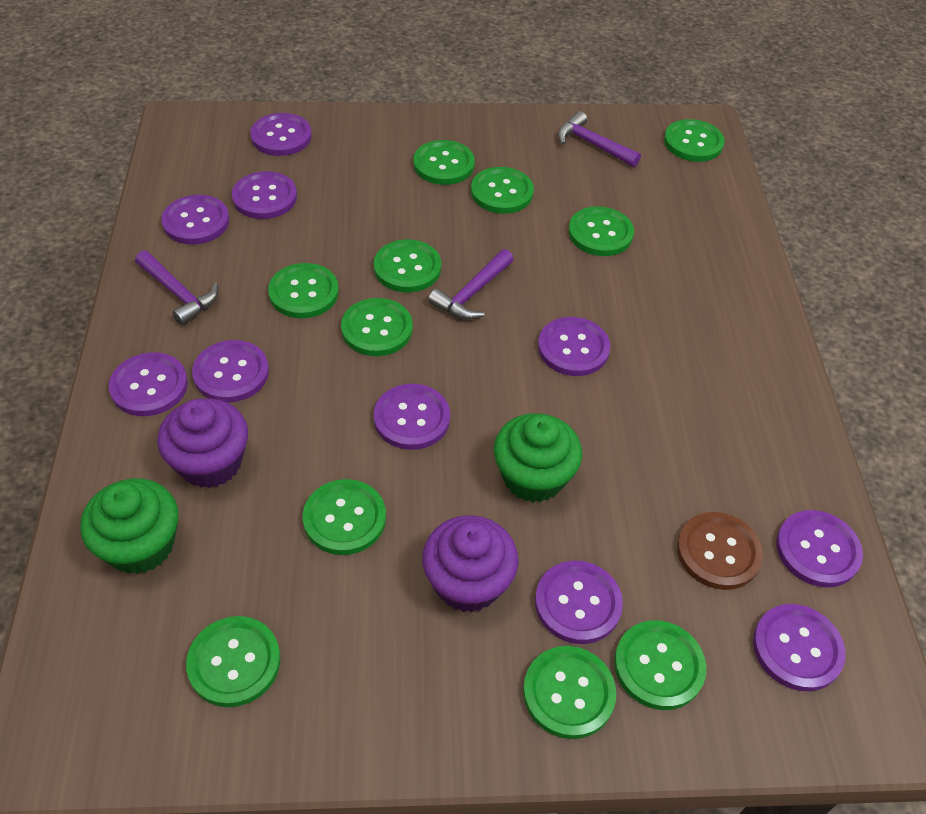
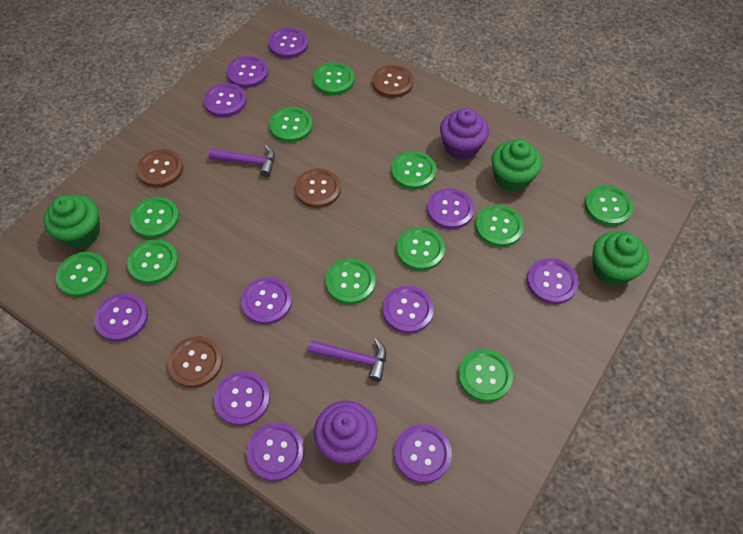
brown button: 1 -> 4
green cupcake: 2 -> 3
purple button: 10 -> 11
purple hammer: 3 -> 2

